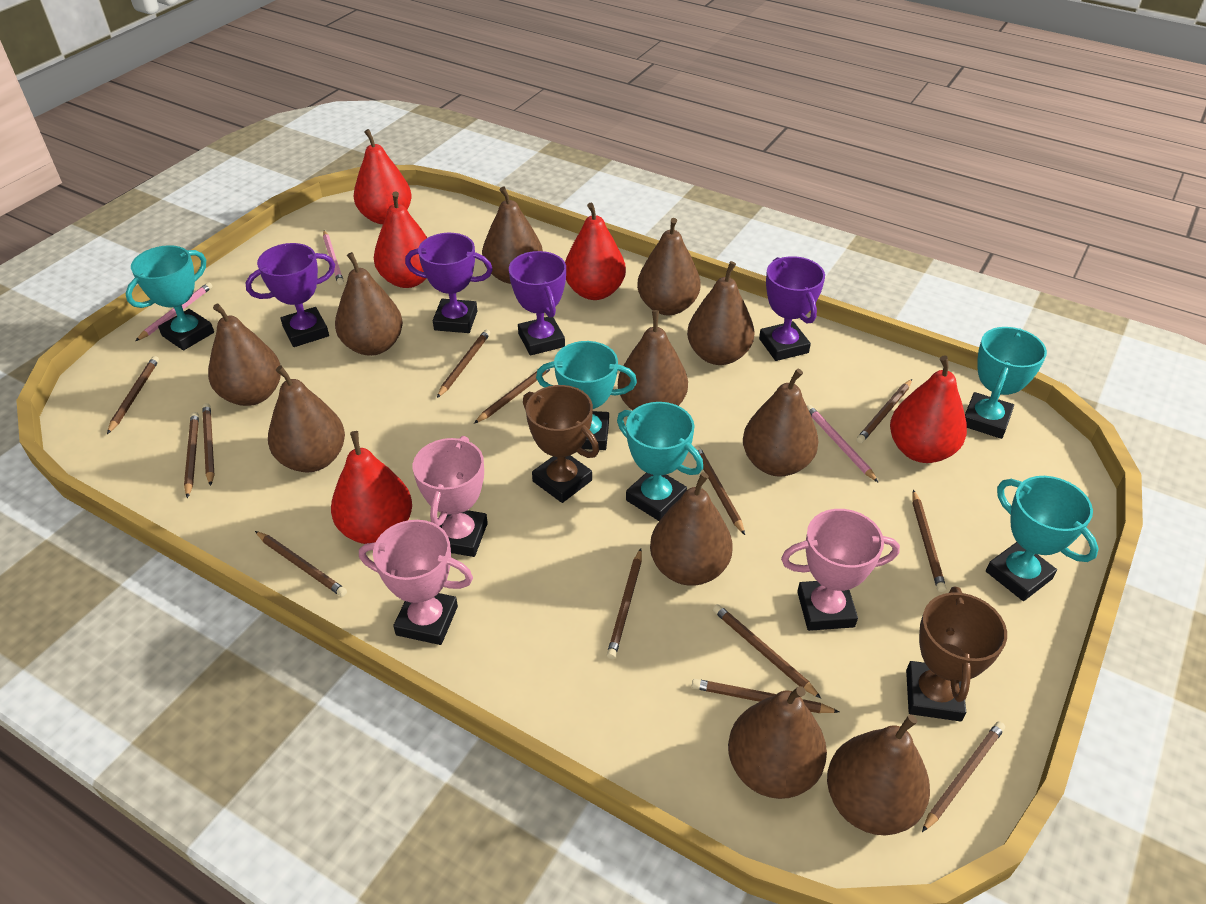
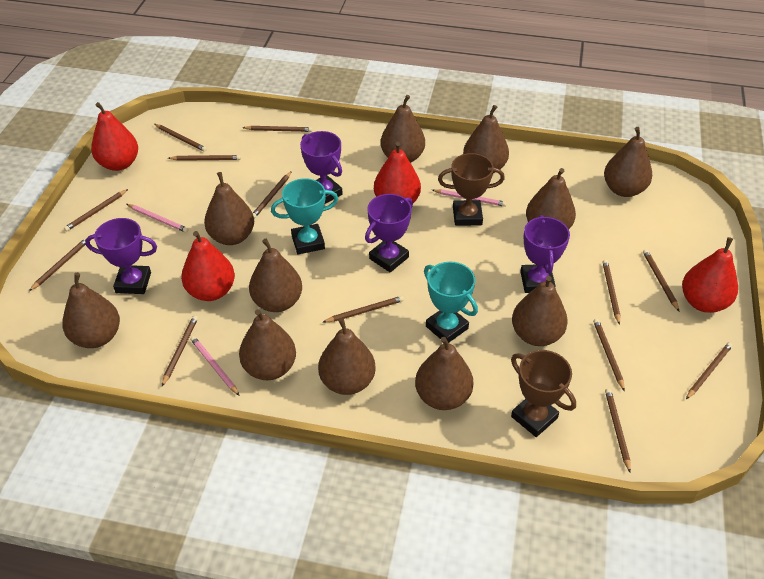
pink trophy: 3 -> 0
red pear: 5 -> 4
turquoise trophy: 5 -> 2

